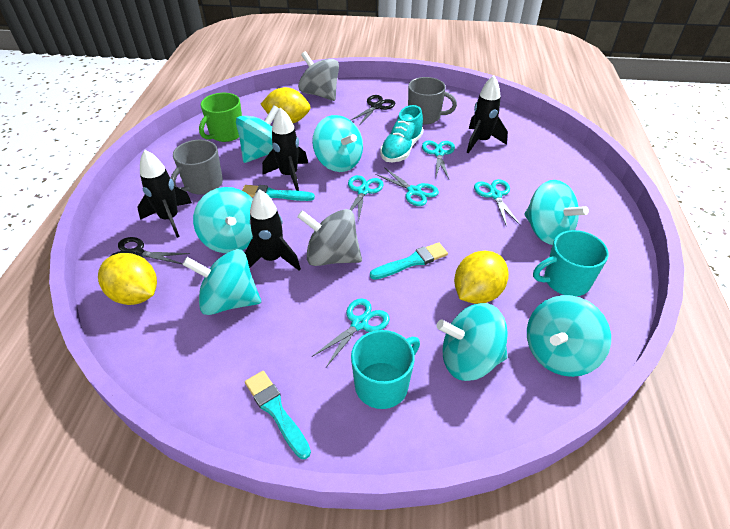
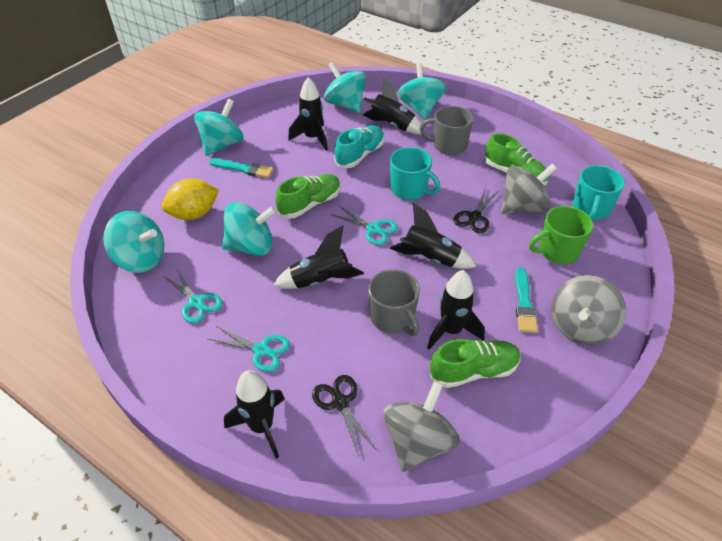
black rocket: 4 -> 6
green shoe: 0 -> 3
grey spinning top: 2 -> 3
turquoise brush: 3 -> 2
turquoise scissors: 5 -> 3
turquoise spinning top: 7 -> 5
yellow lemon: 3 -> 1

